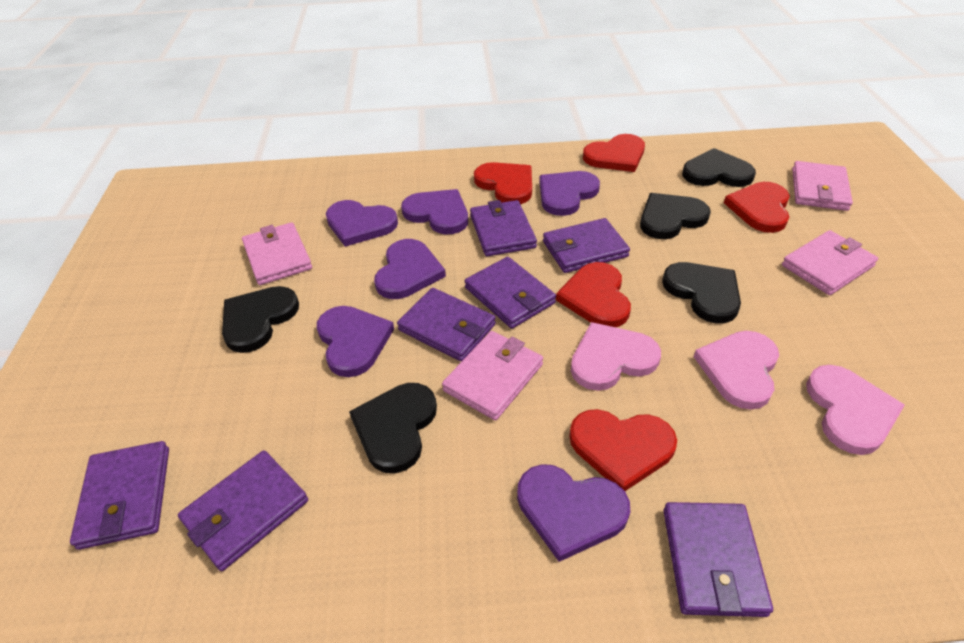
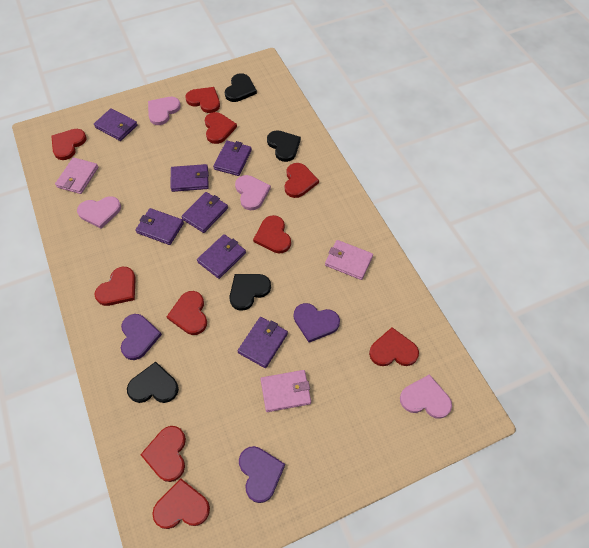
black heart: 5 -> 4
pink heart: 3 -> 4
pink wallet: 4 -> 3
purple heart: 6 -> 3
red heart: 5 -> 10

